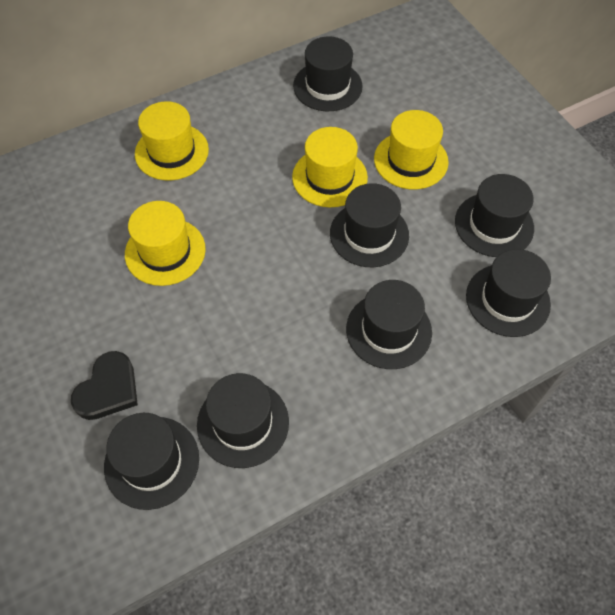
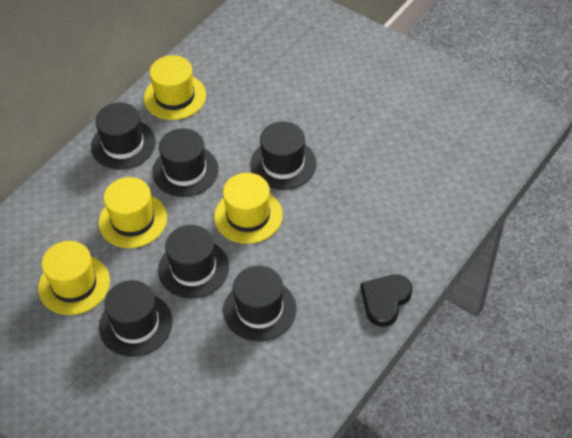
black hat: 7 -> 6

